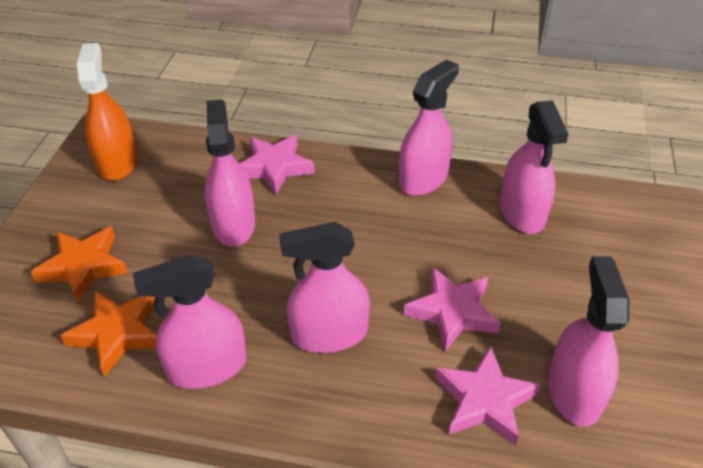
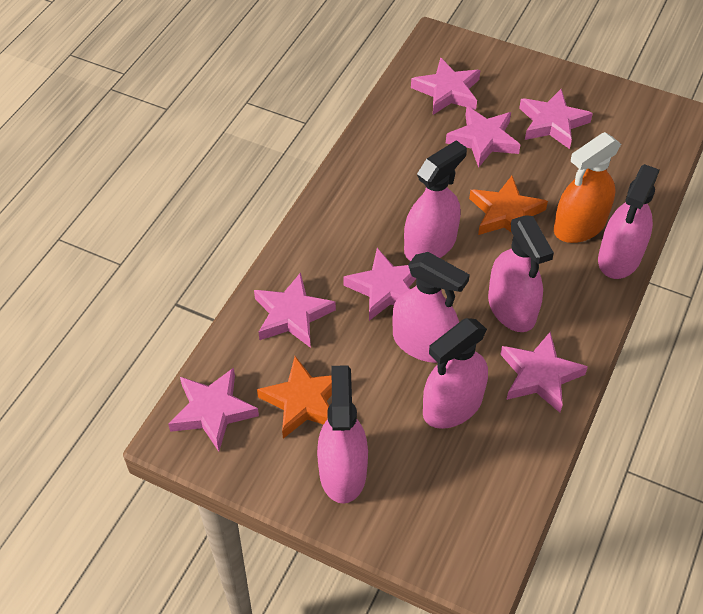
pink star: 3 -> 7

